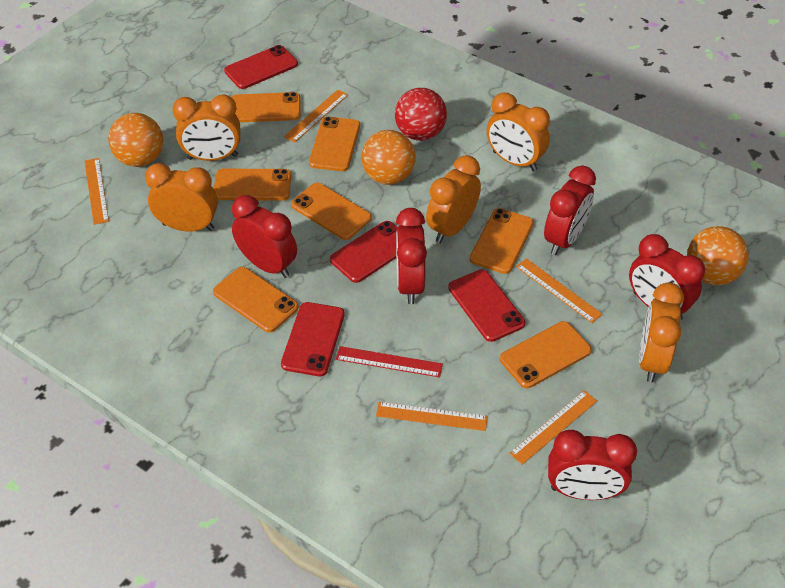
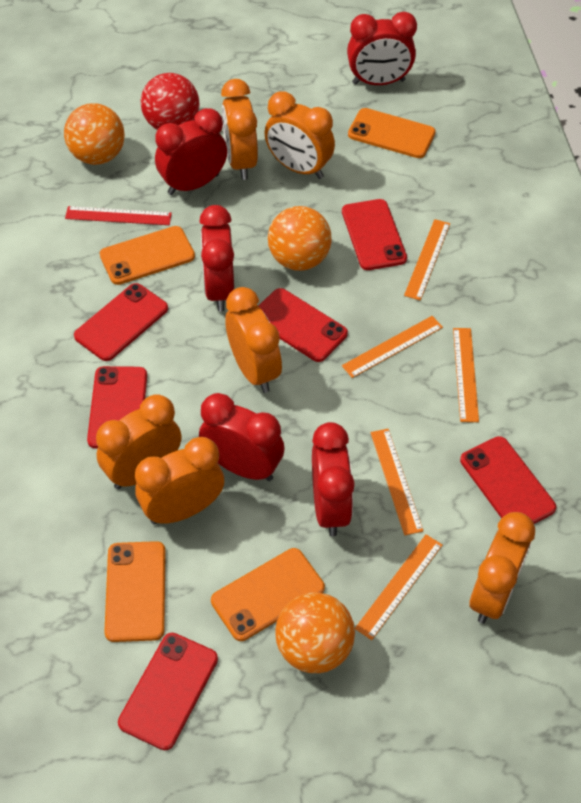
orange clock: 5 -> 6
orange phone: 7 -> 4
red phone: 4 -> 6

